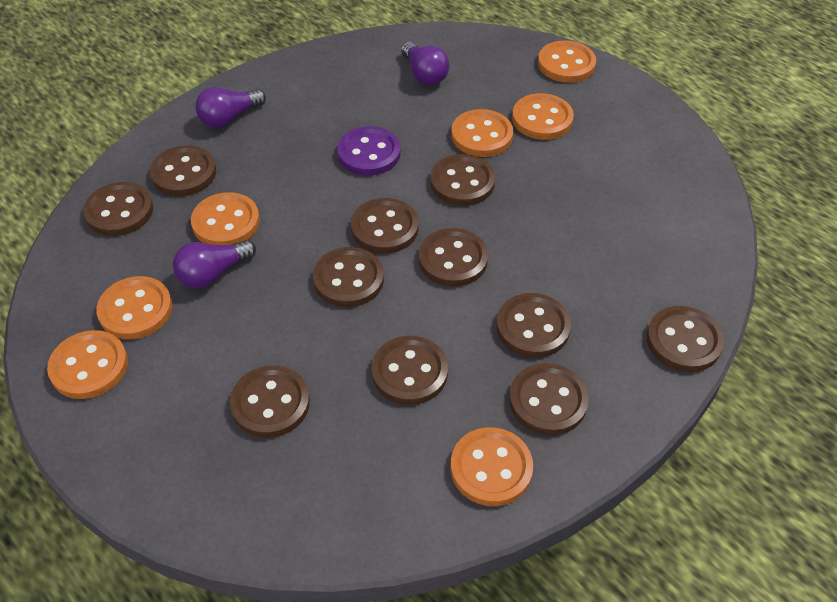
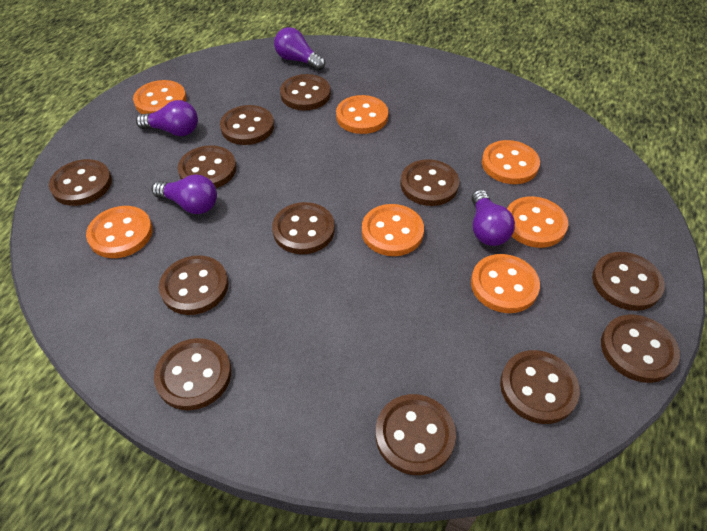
brown button: 11 -> 12
purple button: 1 -> 0
purple light bulb: 3 -> 4

